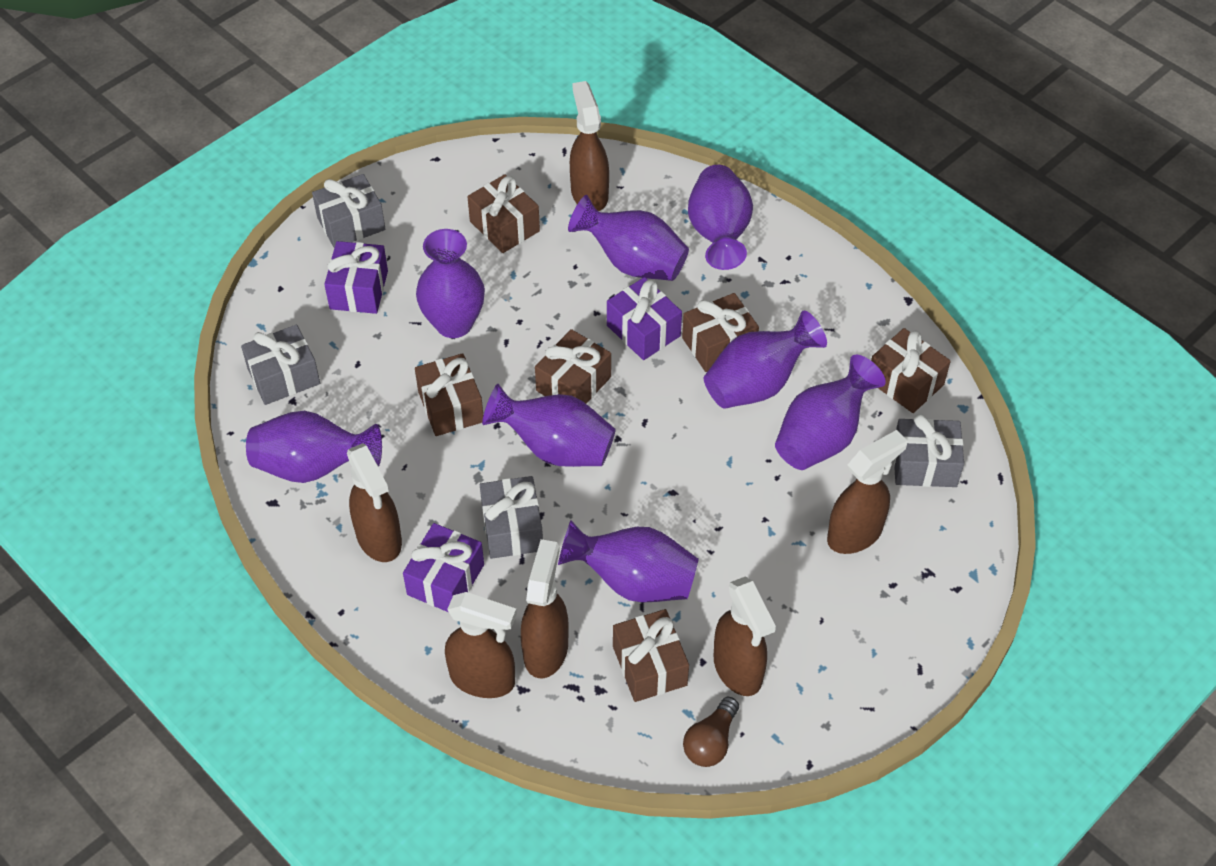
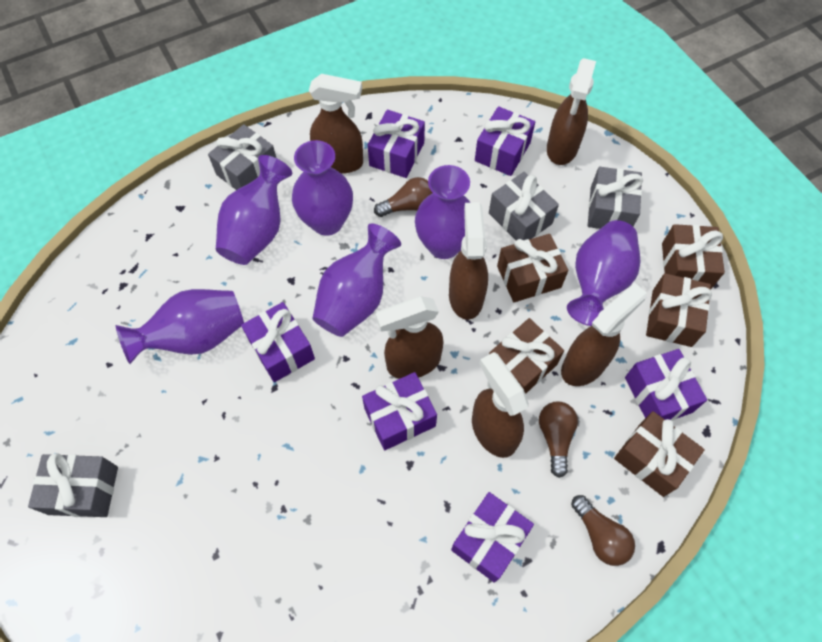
brown gift: 6 -> 5
brown light bulb: 1 -> 3
purple gift: 3 -> 6
purple vase: 8 -> 6

